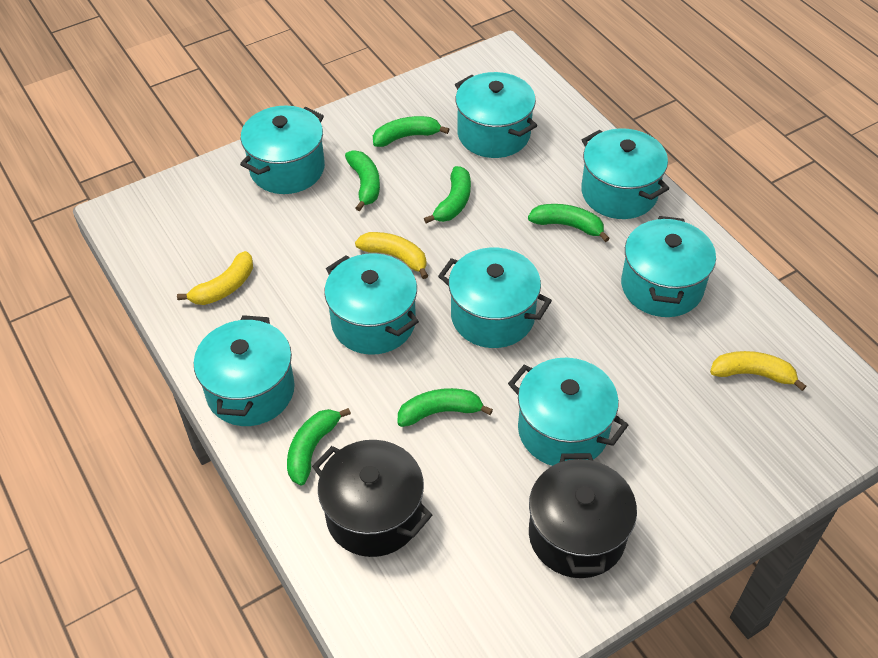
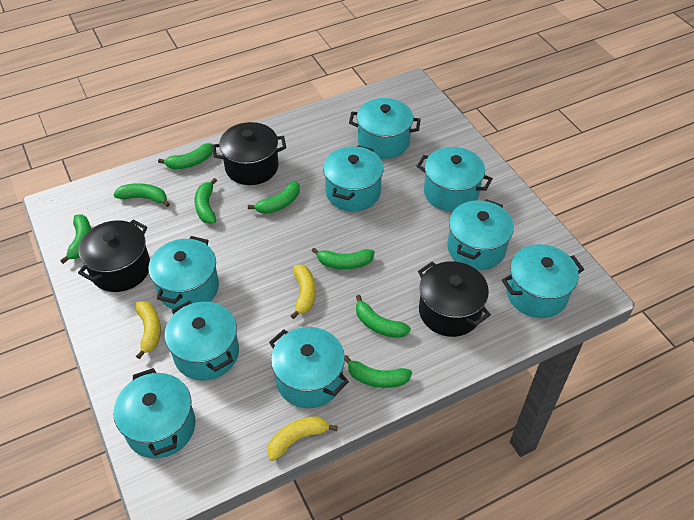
black pot: 2 -> 3
green banana: 6 -> 8
turquoise pot: 8 -> 9

